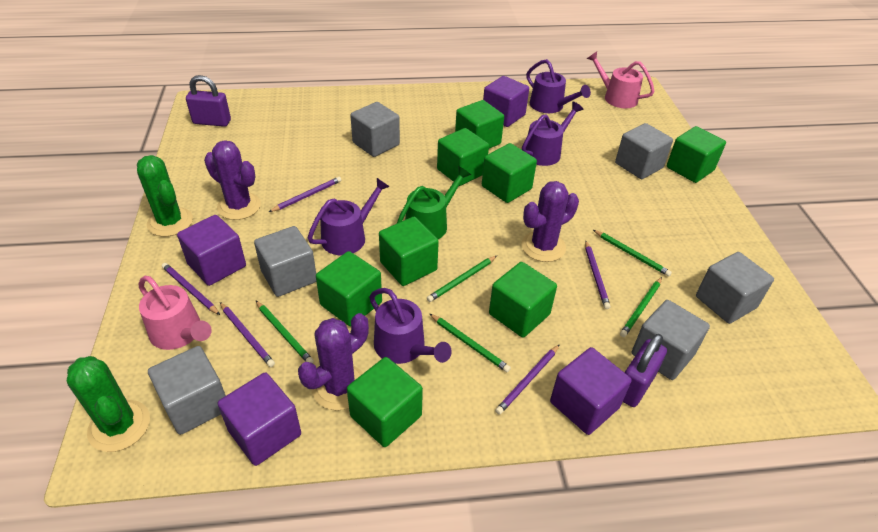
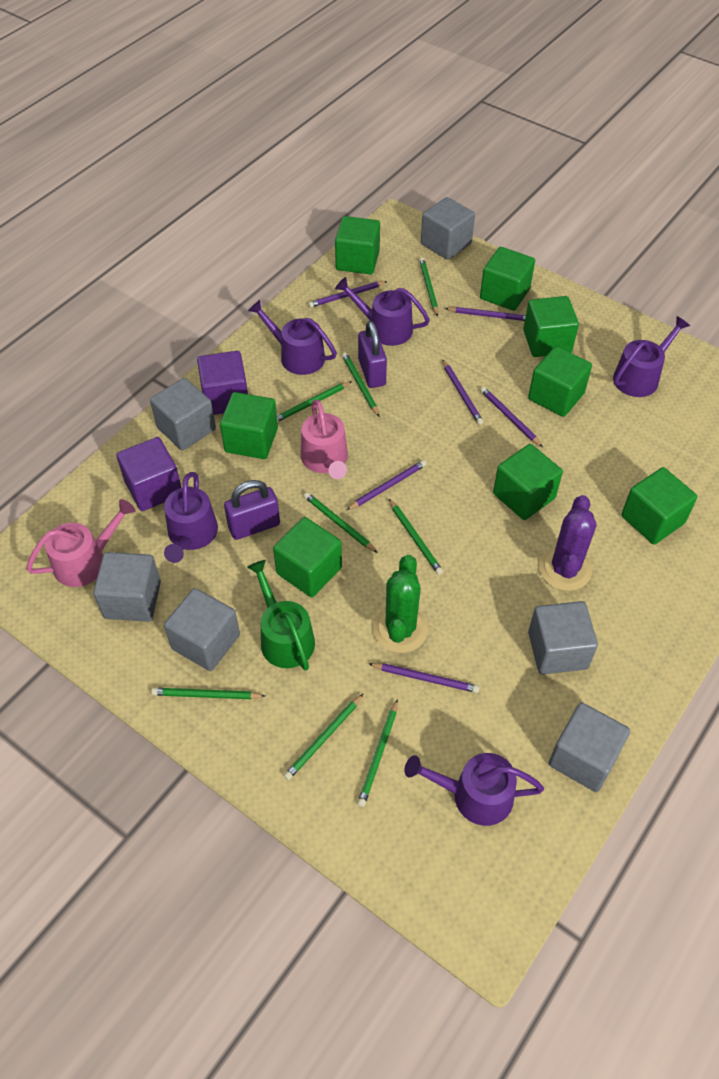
green cactus: 2 -> 1
green pencil: 5 -> 8
purple cactus: 3 -> 1
purple cube: 4 -> 2
purple pencil: 5 -> 6
purple watering can: 4 -> 5

